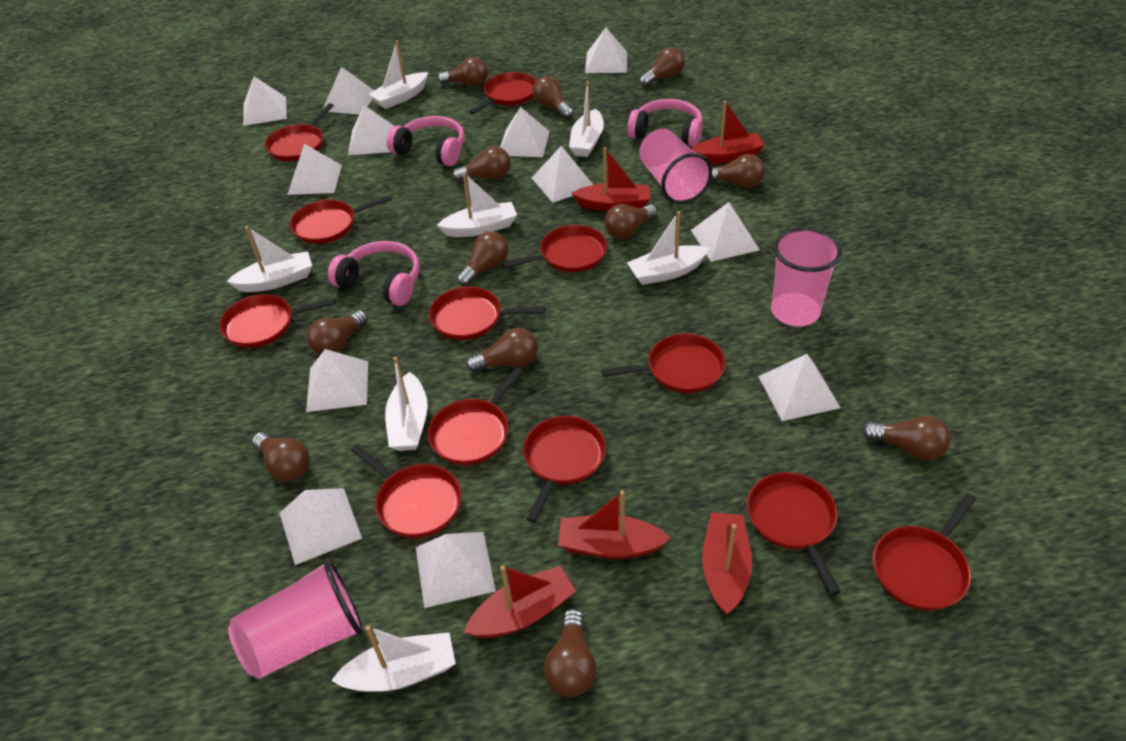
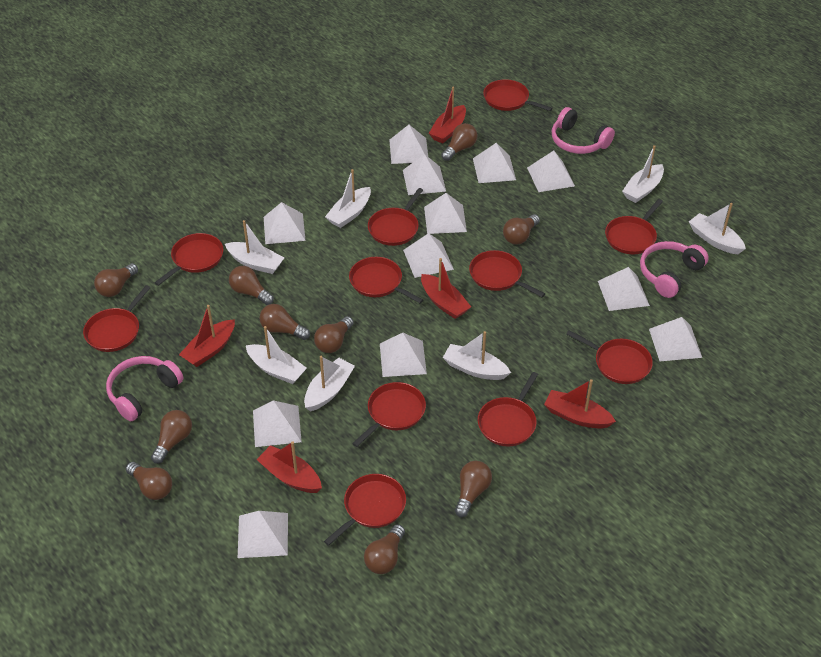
brown light bulb: 12 -> 10
pink cup: 3 -> 0
red pan: 12 -> 11

